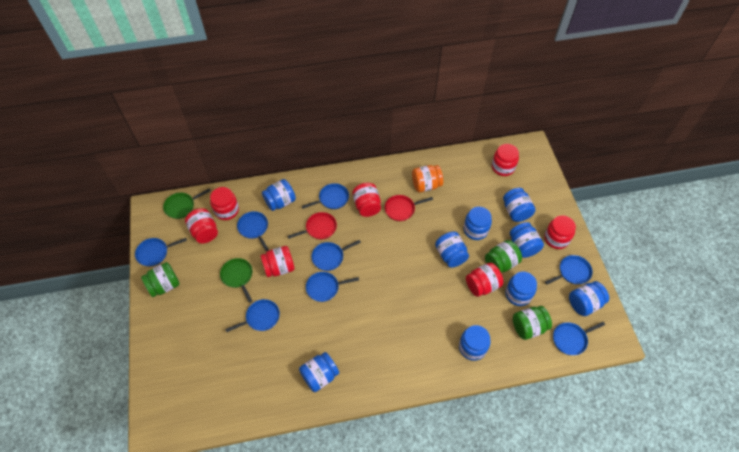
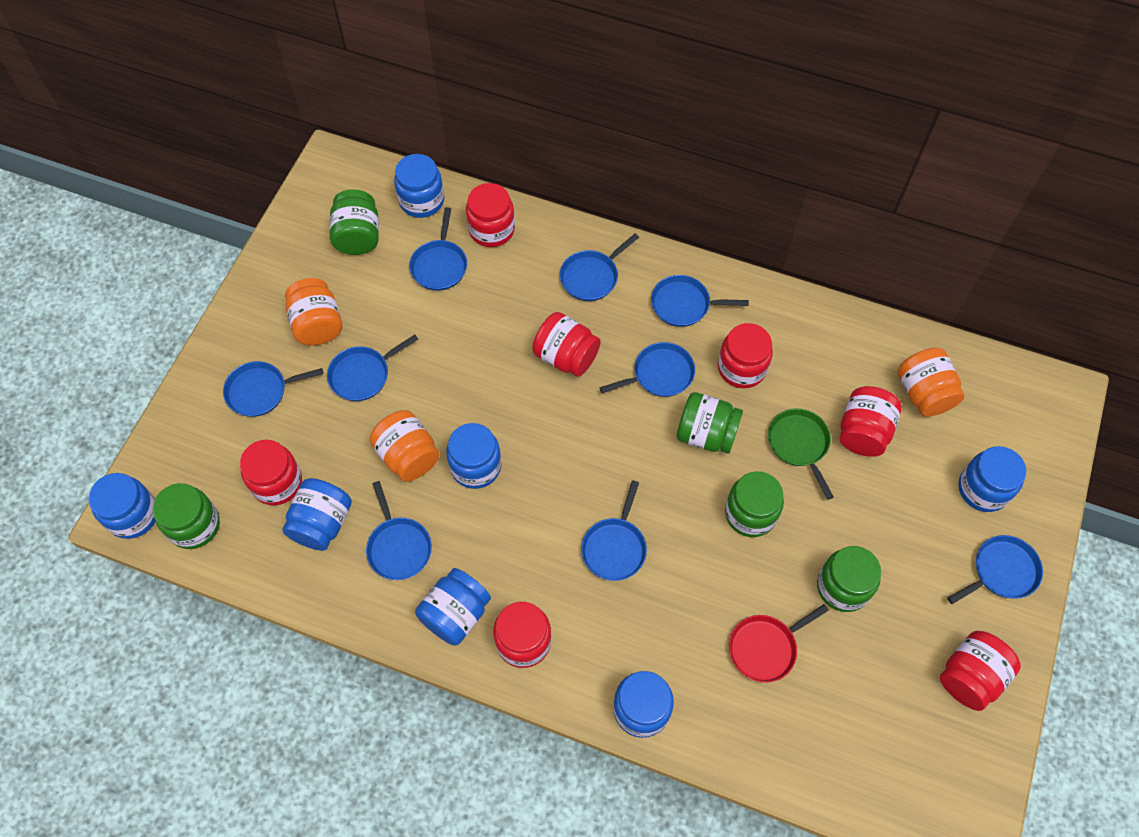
blue jar: 9 -> 7
blue pan: 8 -> 9
green jar: 3 -> 5
green pan: 2 -> 1
orange jar: 1 -> 3
red pan: 2 -> 1

